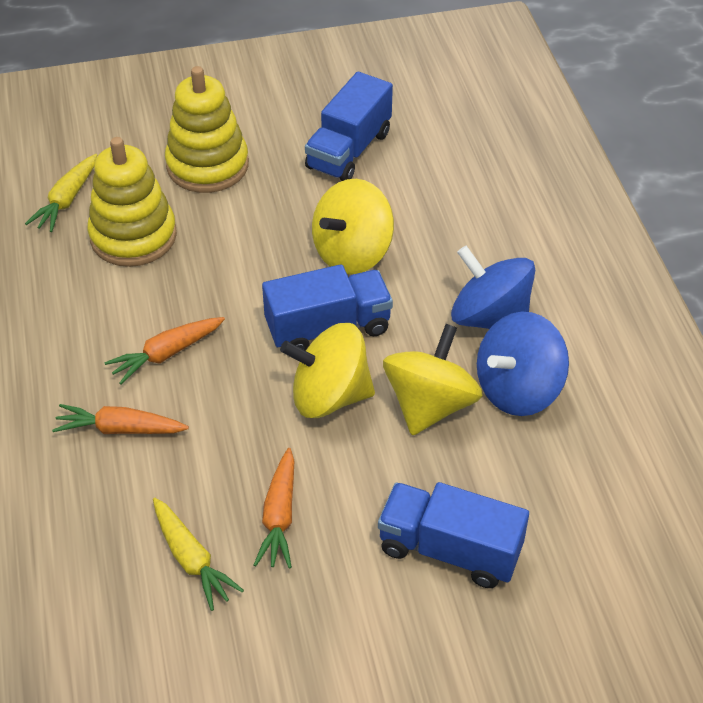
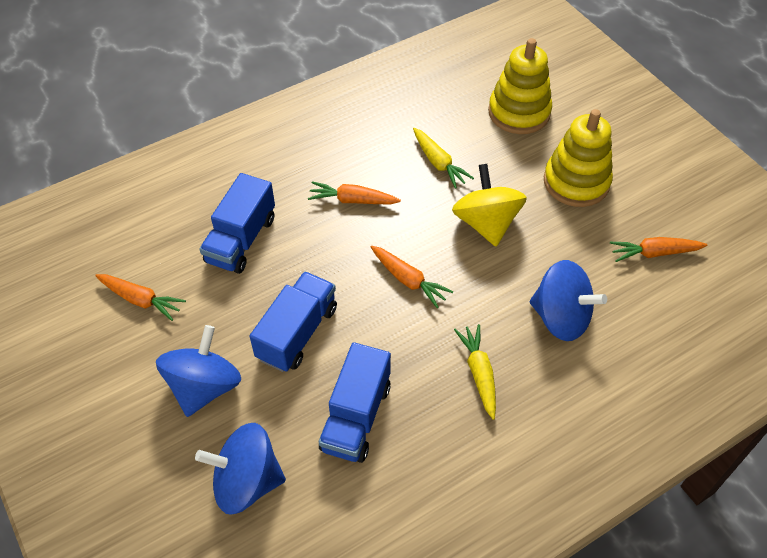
blue spinning top: 2 -> 3
orange carrot: 3 -> 4
yellow spinning top: 3 -> 1

